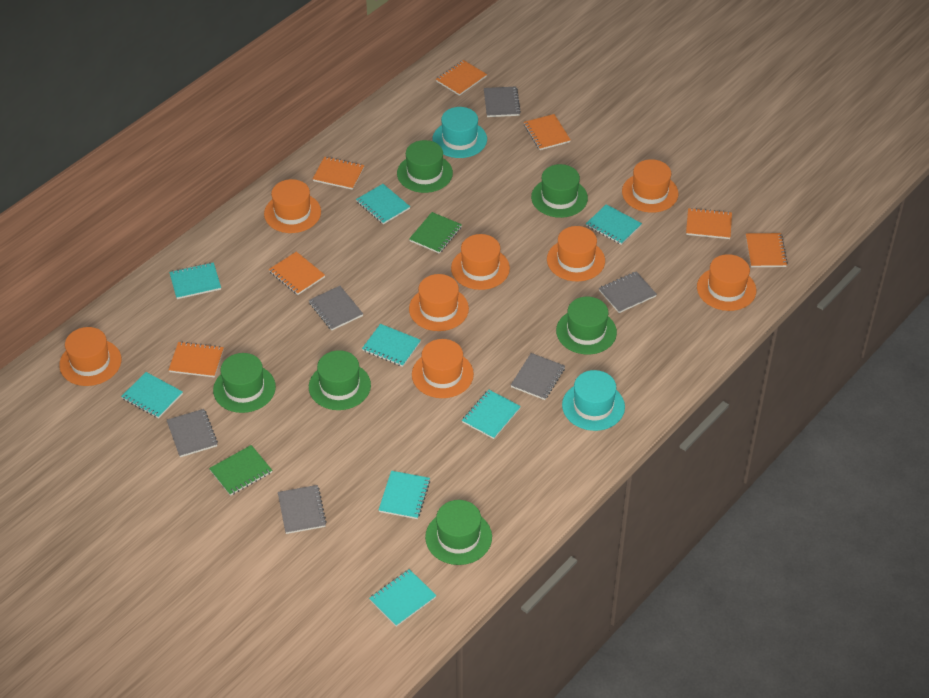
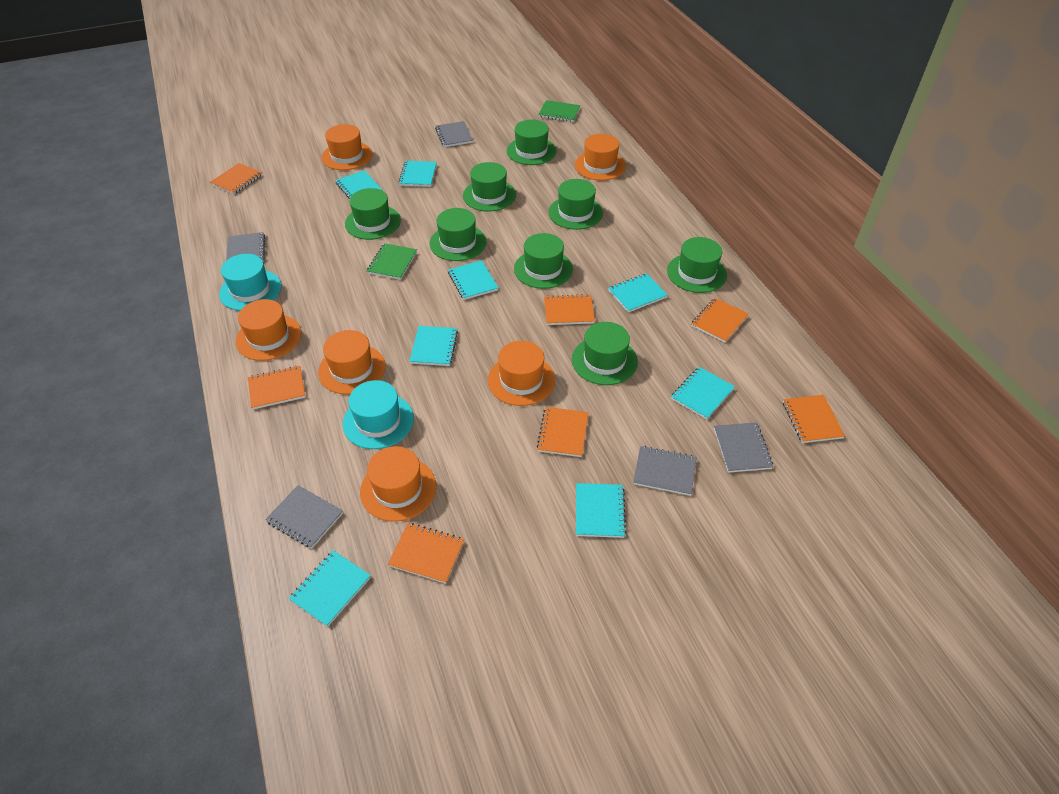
green hat: 6 -> 8
grey notebook: 6 -> 5
orange hat: 8 -> 6

